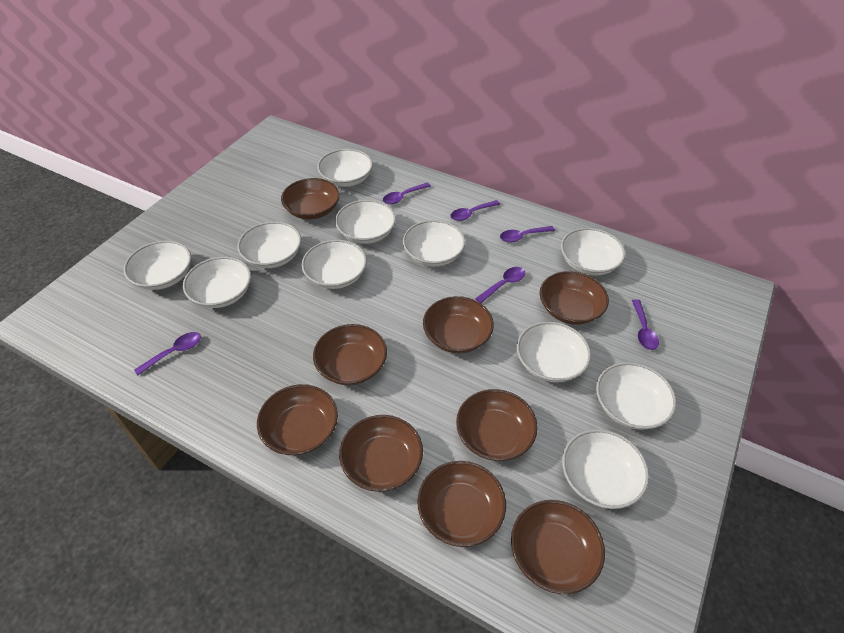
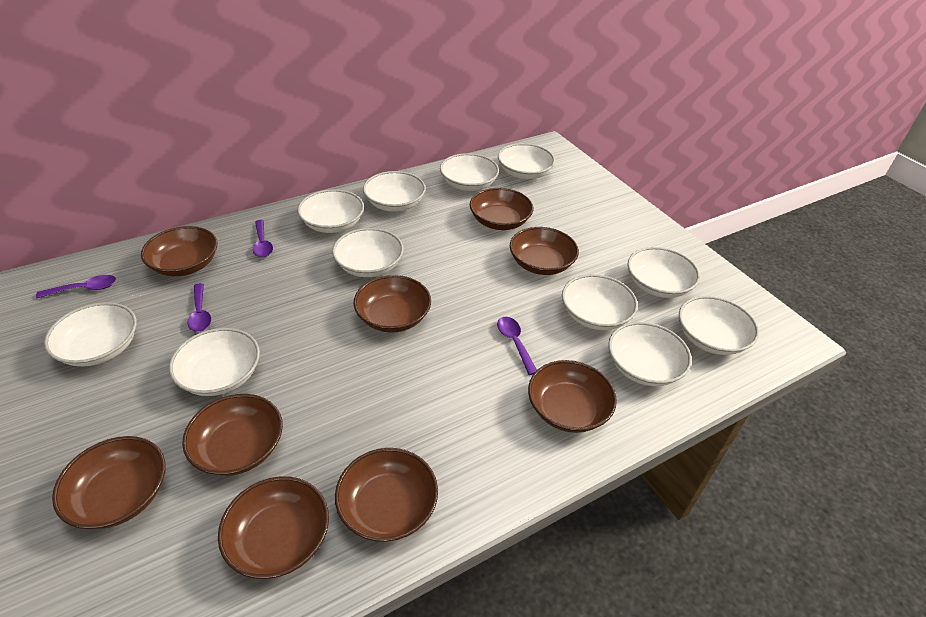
purple spoon: 6 -> 4

